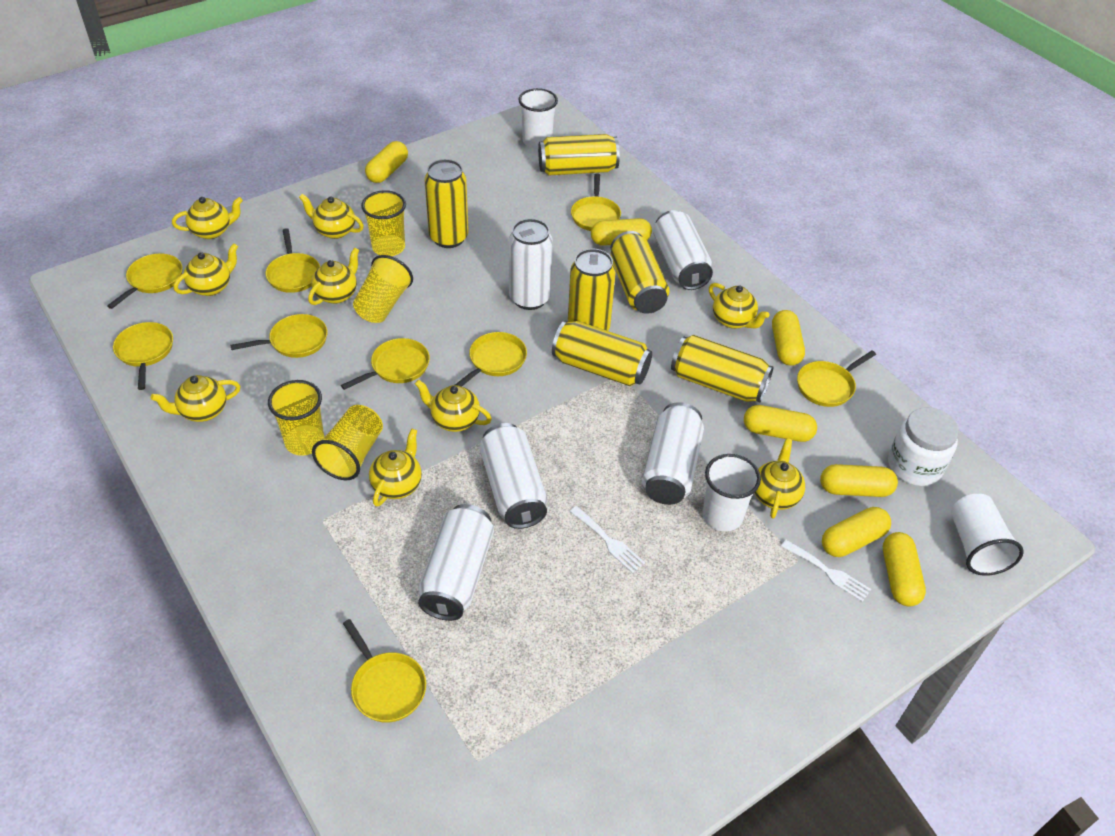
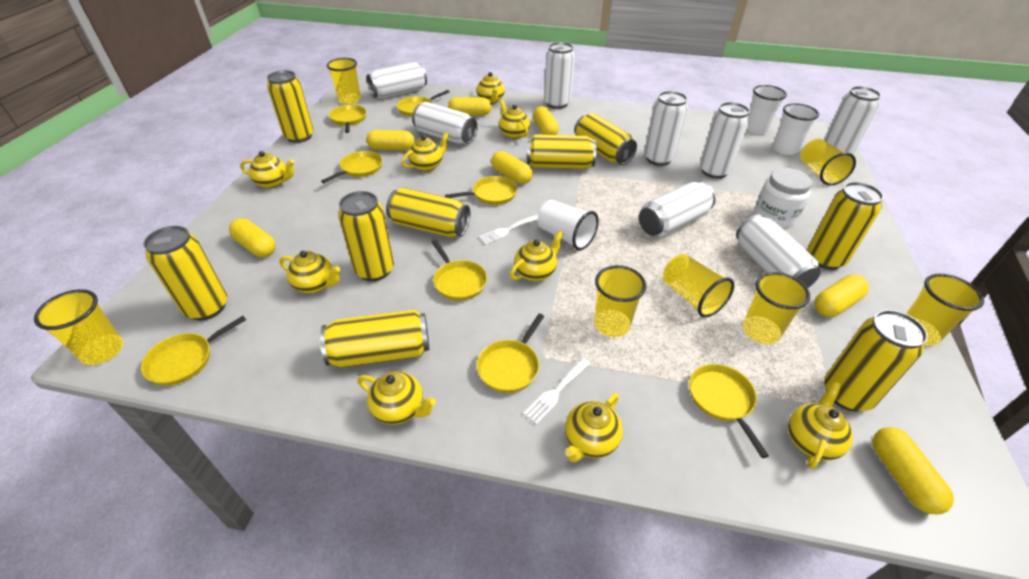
white can: 5 -> 8
yellow can: 6 -> 9
yellow cup: 4 -> 7
yellow pan: 9 -> 8

